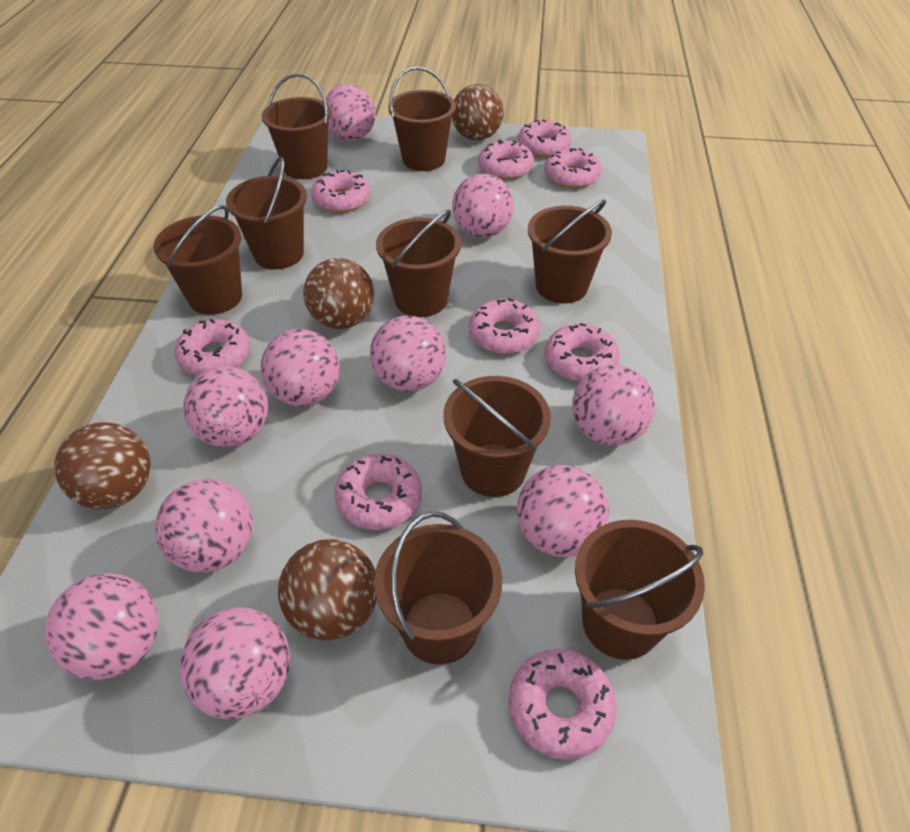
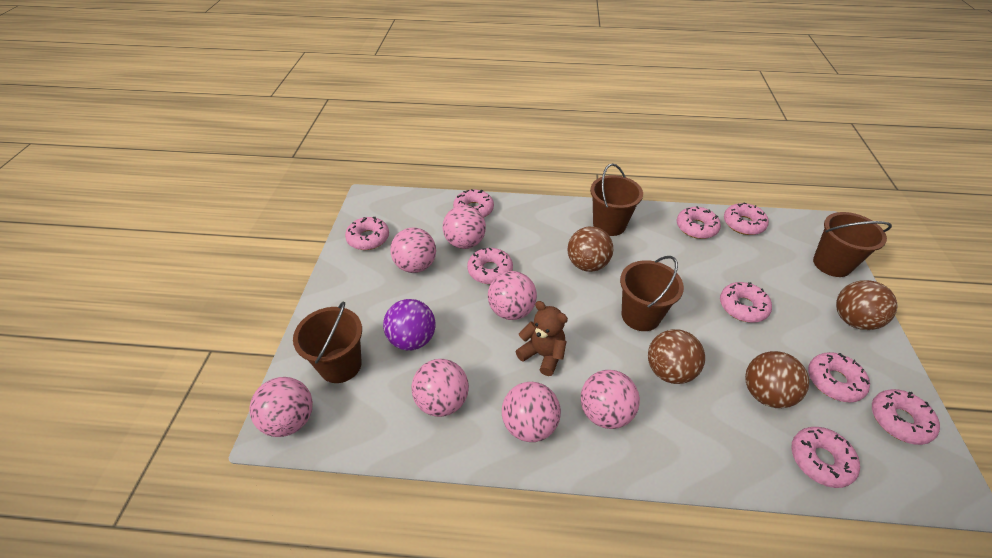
brown bucket: 9 -> 4
brown teddy bear: 0 -> 1
pink ball: 10 -> 7
purple ball: 0 -> 1

